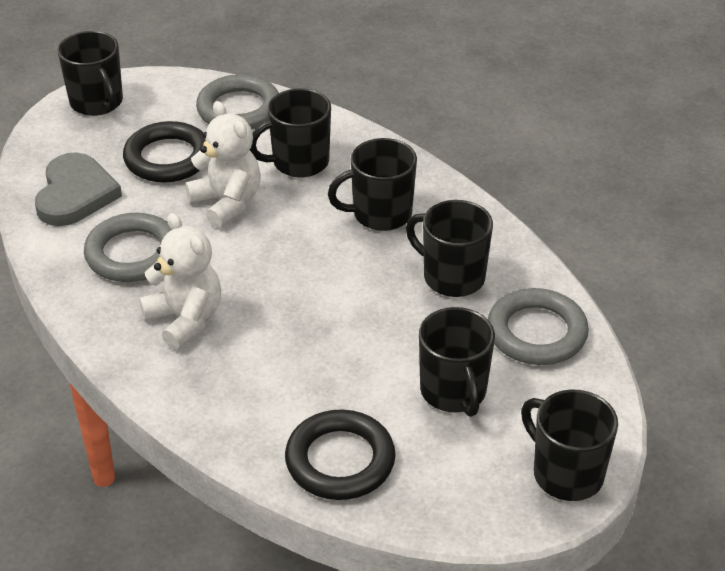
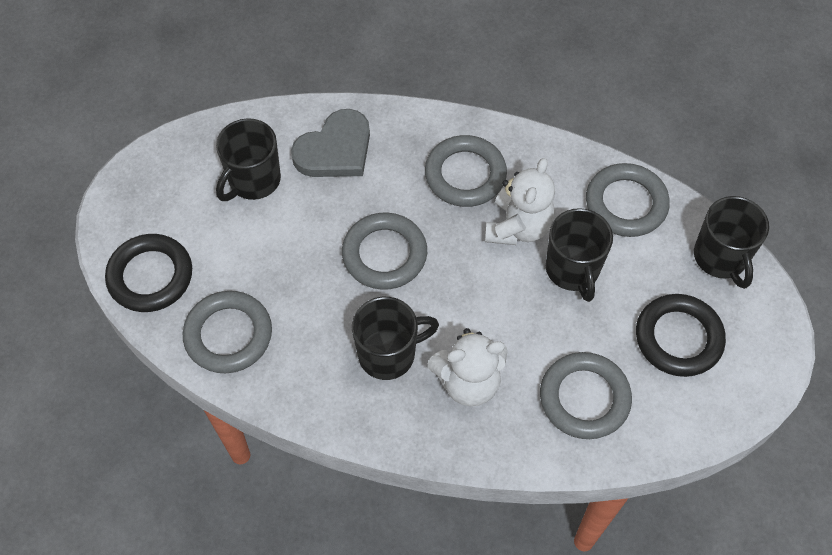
black mug: 6 -> 4
grey ring: 3 -> 5

